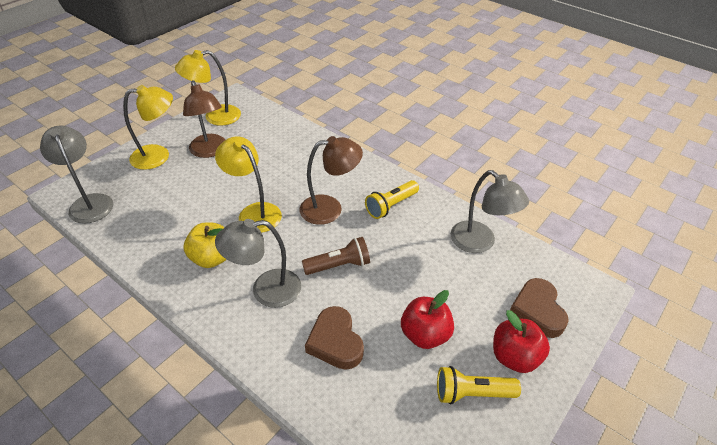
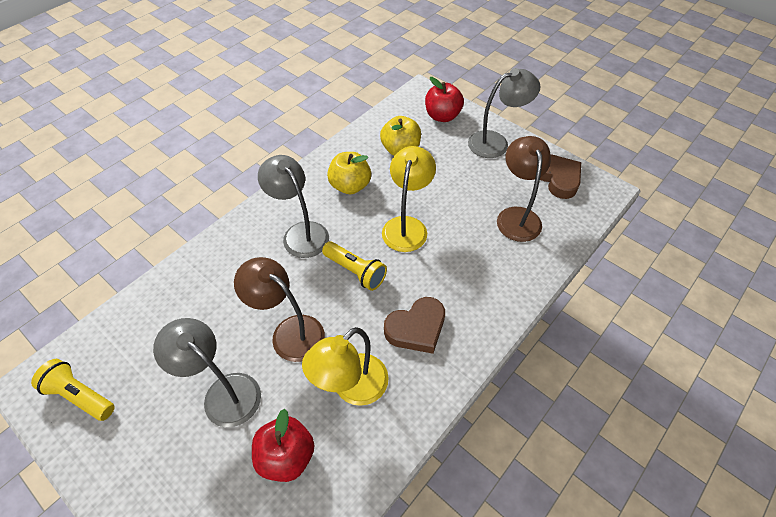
brown flashlight: 1 -> 0
yellow apple: 1 -> 2
yellow lamp: 3 -> 2

